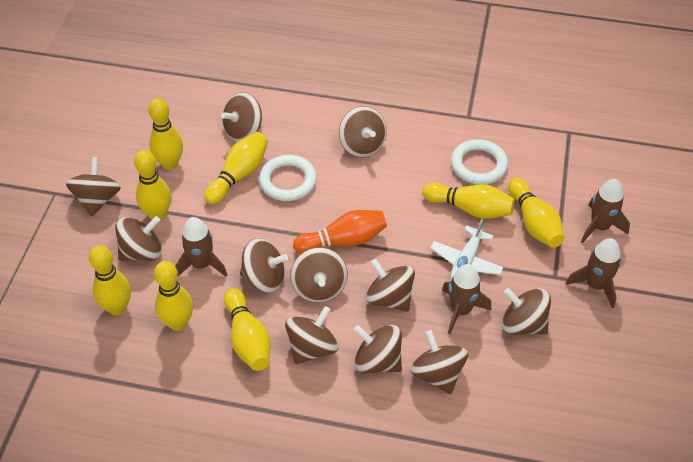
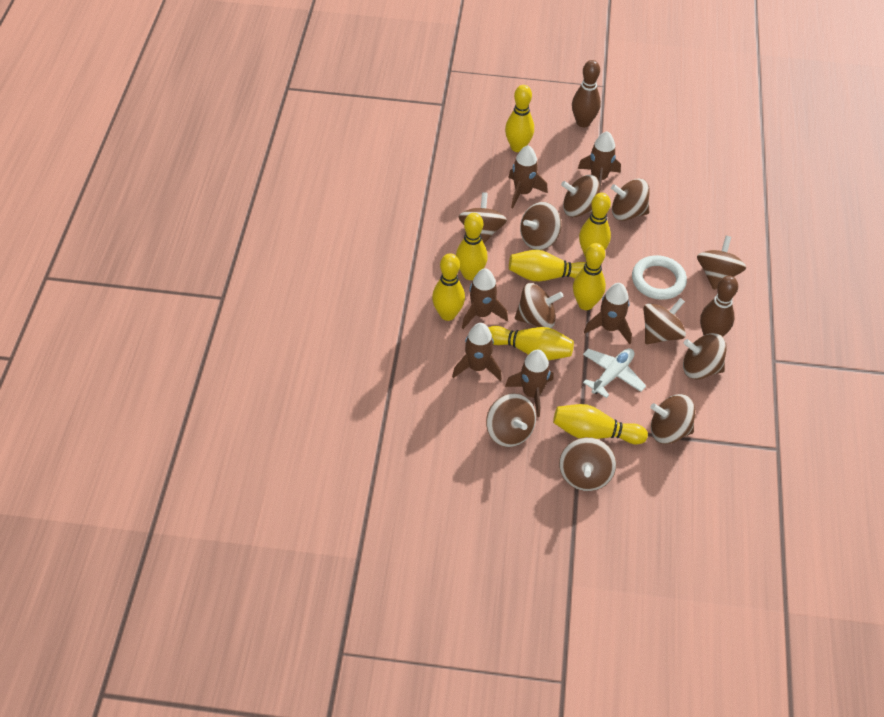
brown bowling pin: 0 -> 2
brown rocket: 4 -> 6
orange bowling pin: 1 -> 0
white ring: 2 -> 1

